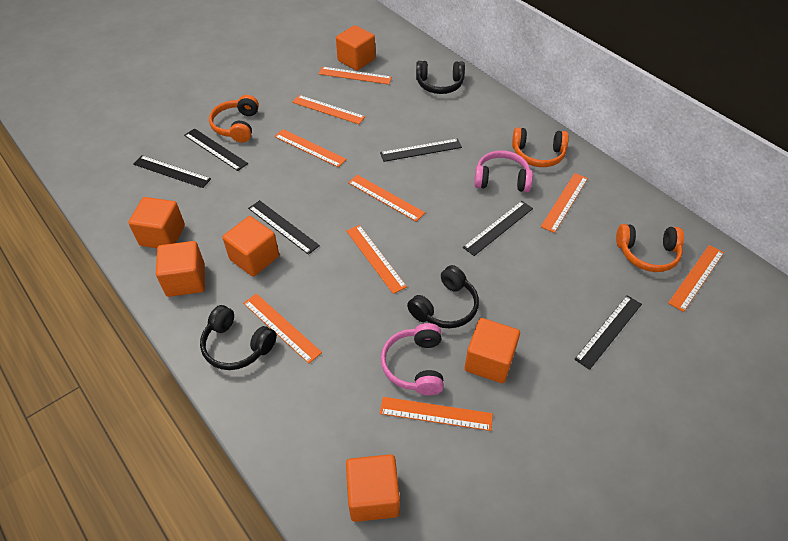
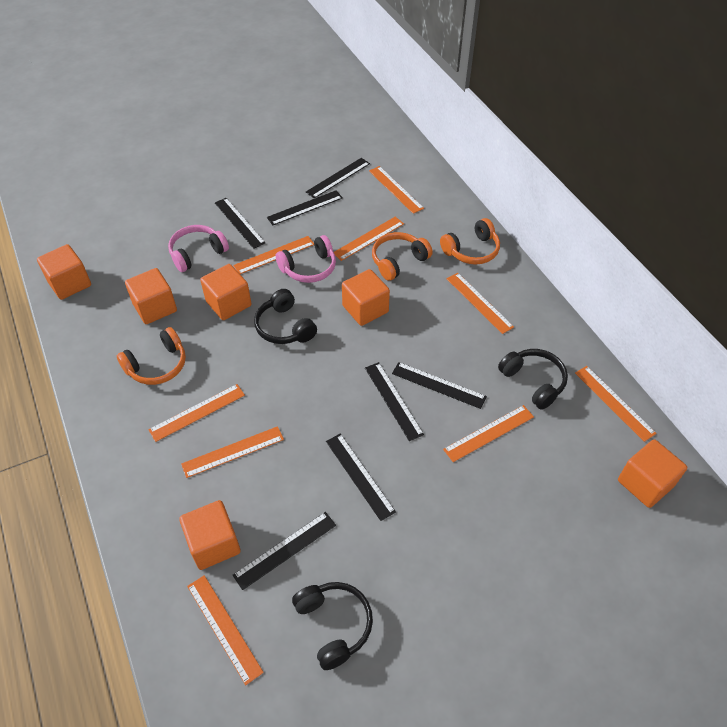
black ruler: 6 -> 7

